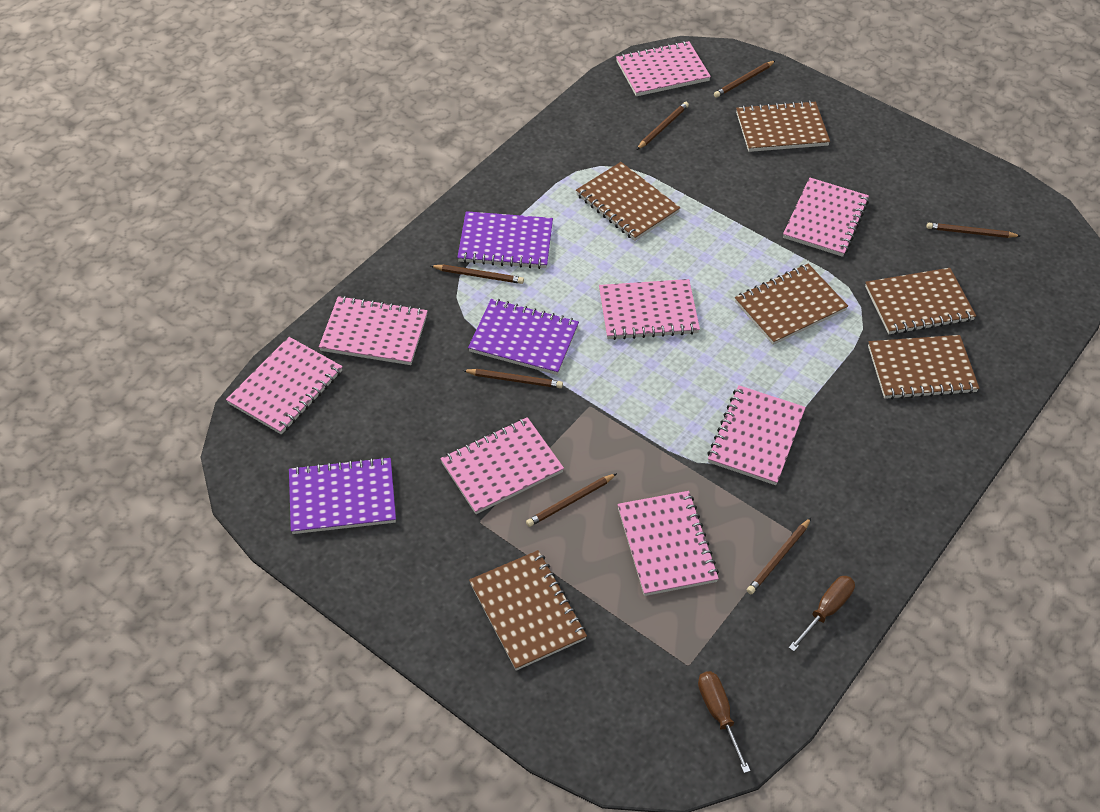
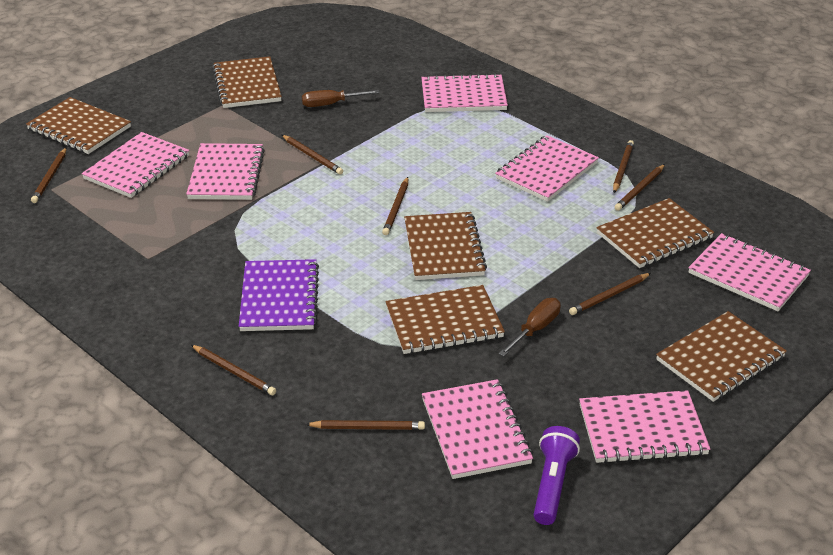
brown pencil: 7 -> 8
pink notebook: 8 -> 7
purple flashlight: 0 -> 1
purple notebook: 3 -> 1

